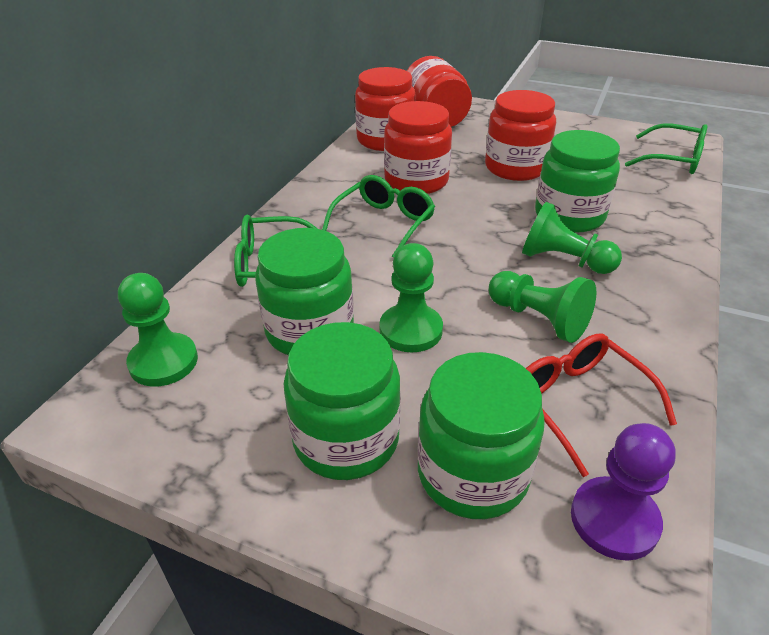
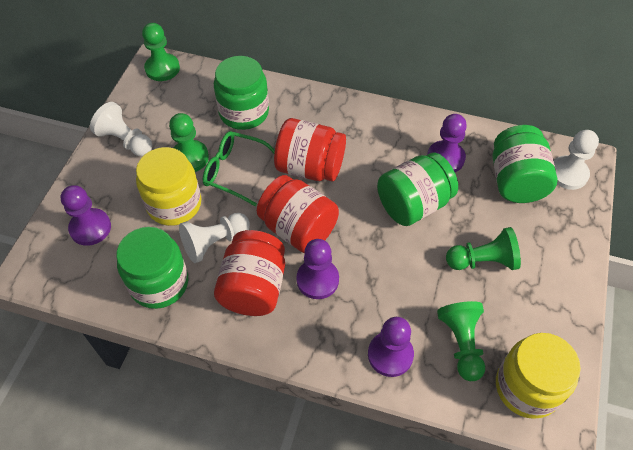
green glasses: 3 -> 1
purple pawn: 1 -> 4
red glasses: 1 -> 0
red jar: 4 -> 3
white pawn: 0 -> 3
yellow jar: 0 -> 2

